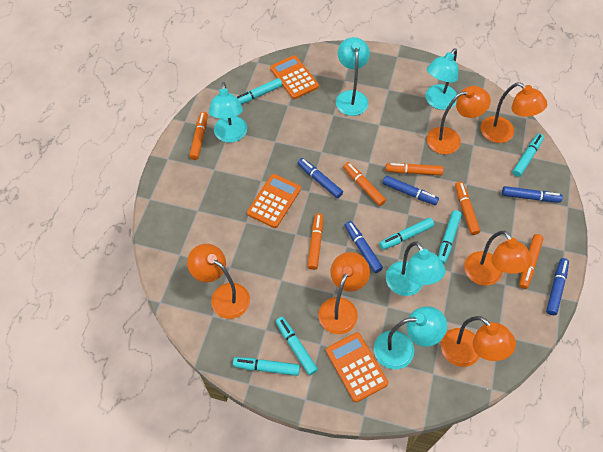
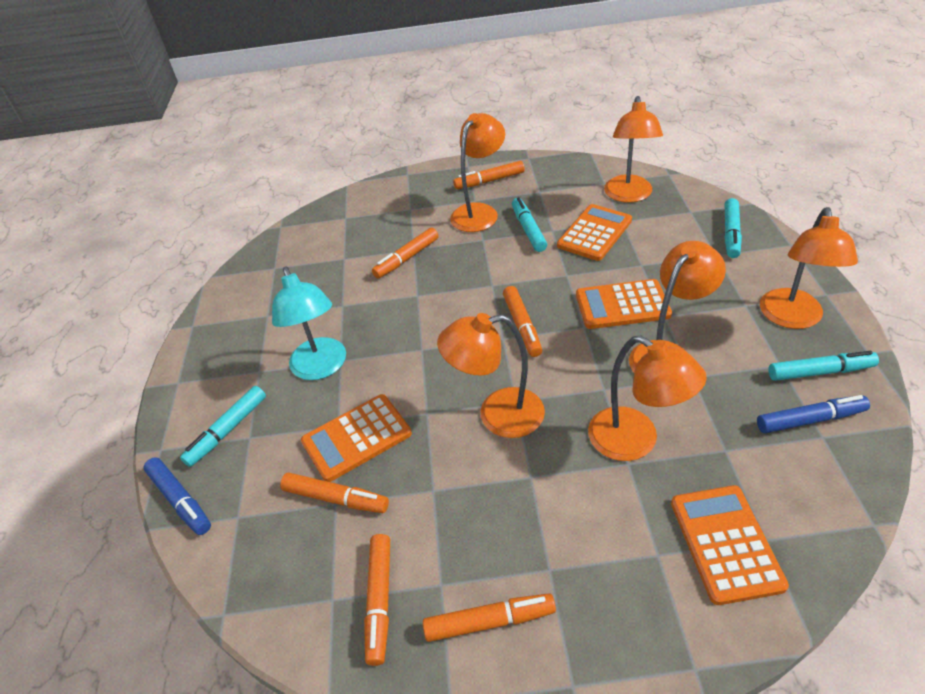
blue marker: 5 -> 2
orange calculator: 3 -> 4
turquoise lamp: 5 -> 1
turquoise marker: 6 -> 4

